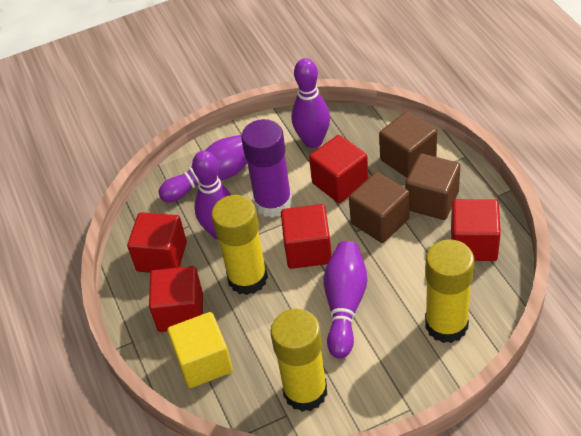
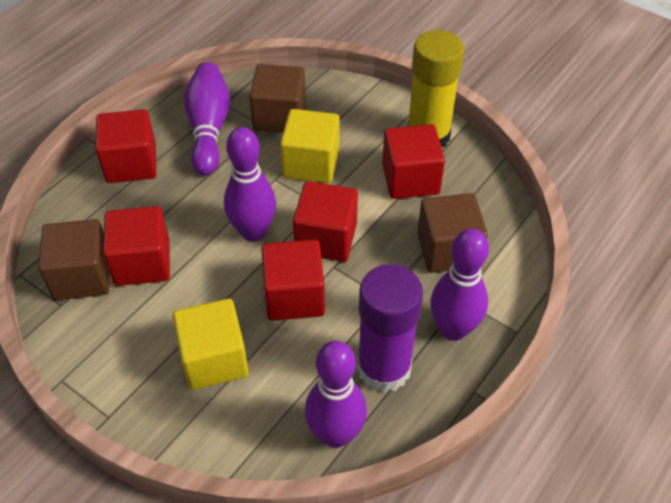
yellow cube: 1 -> 2
yellow glue stick: 3 -> 1

